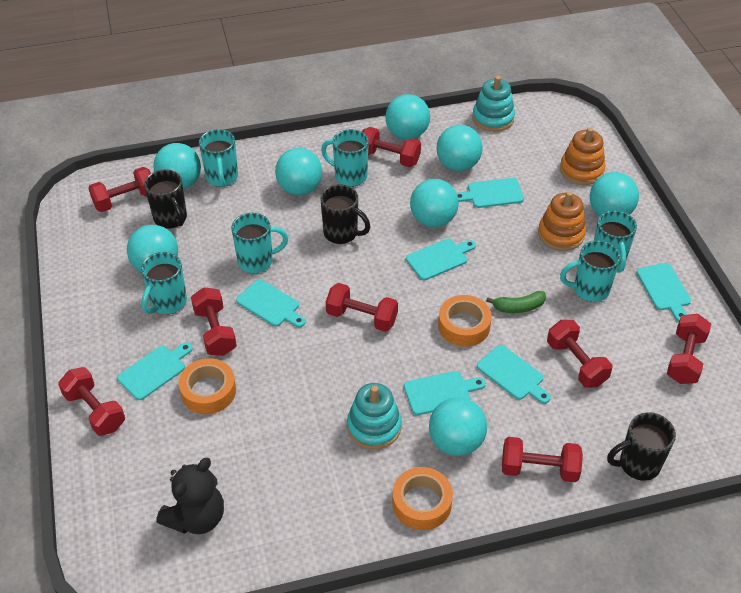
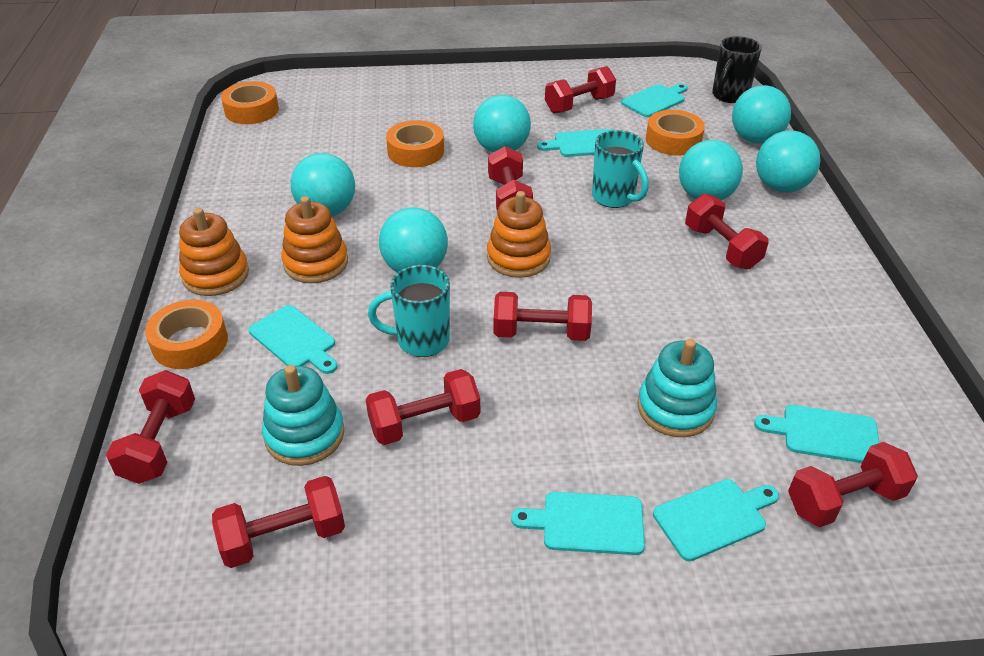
black mug: 3 -> 1
black teddy bear: 1 -> 0
green banana: 1 -> 0
orange stacking toy: 2 -> 3
orange tape: 3 -> 4
turquoise ball: 8 -> 6
turquoise cutting board: 7 -> 6
turquoise mug: 6 -> 2

